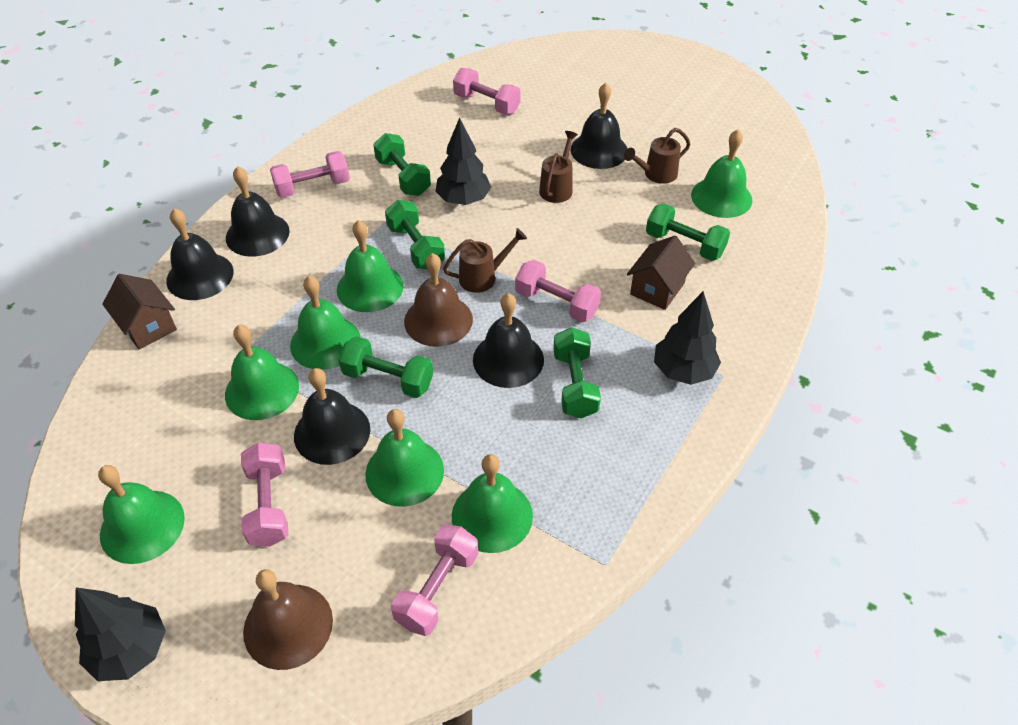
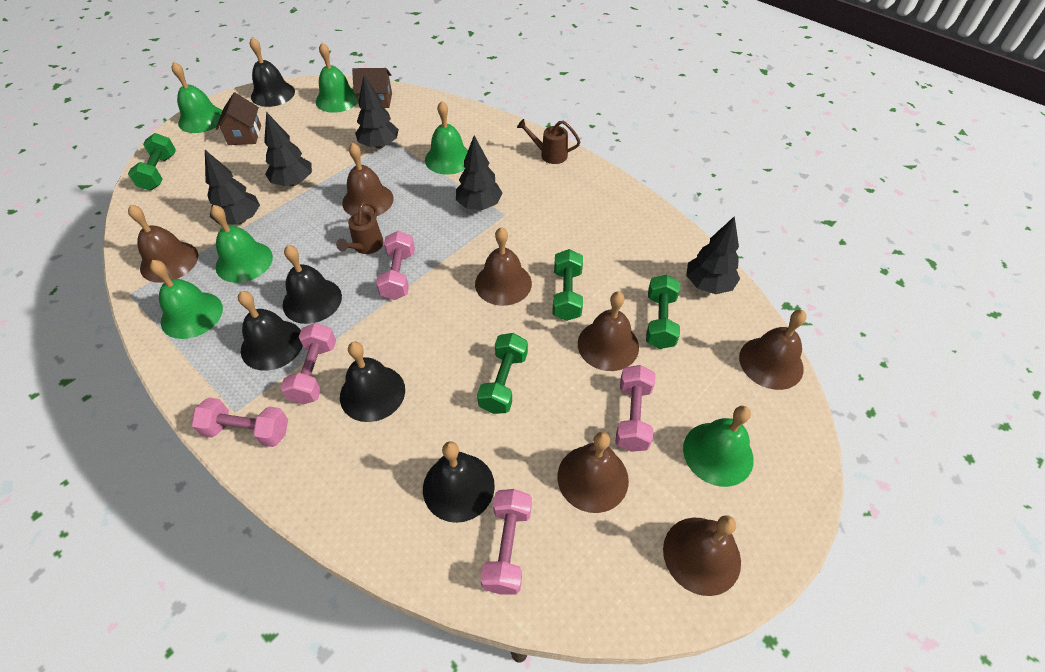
black tree: 3 -> 5
brown bell: 2 -> 7
brown watering can: 3 -> 2
green bell: 7 -> 6
green dumbbell: 5 -> 4

